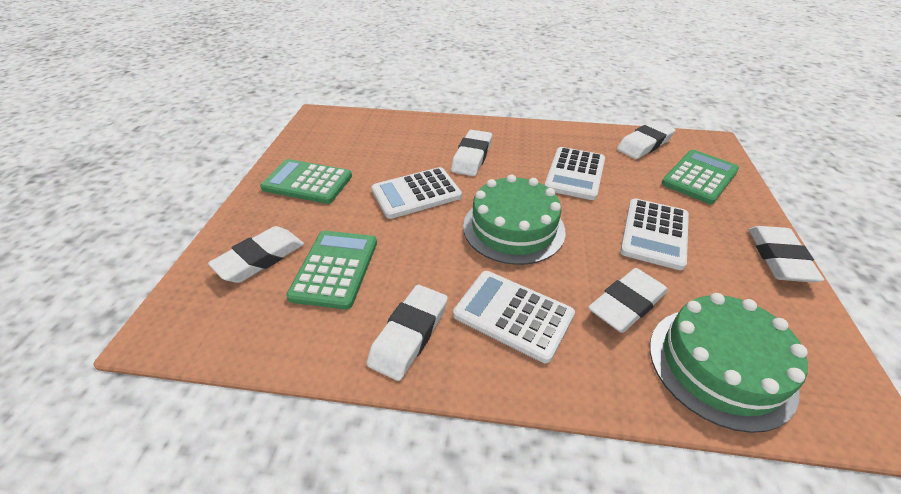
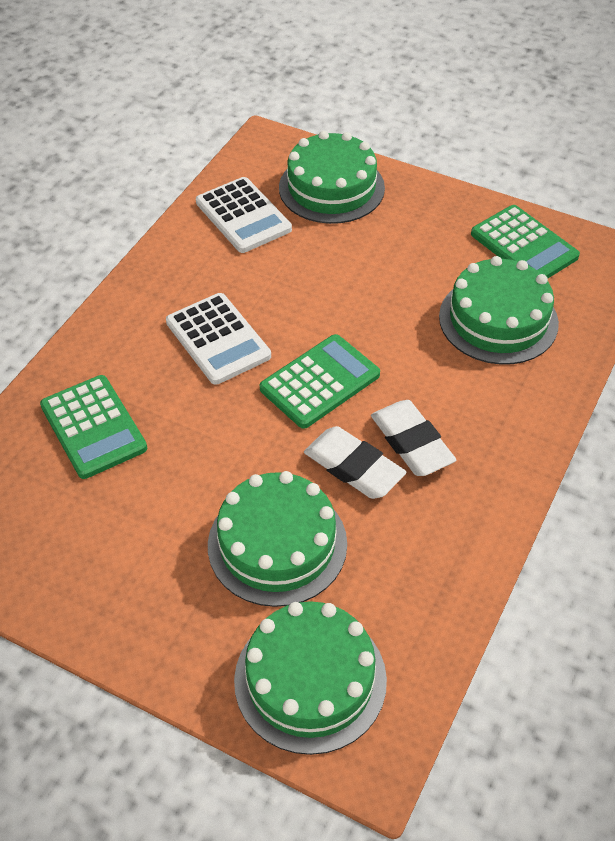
green cake: 2 -> 4
white calculator: 4 -> 2
white eraser: 6 -> 2

